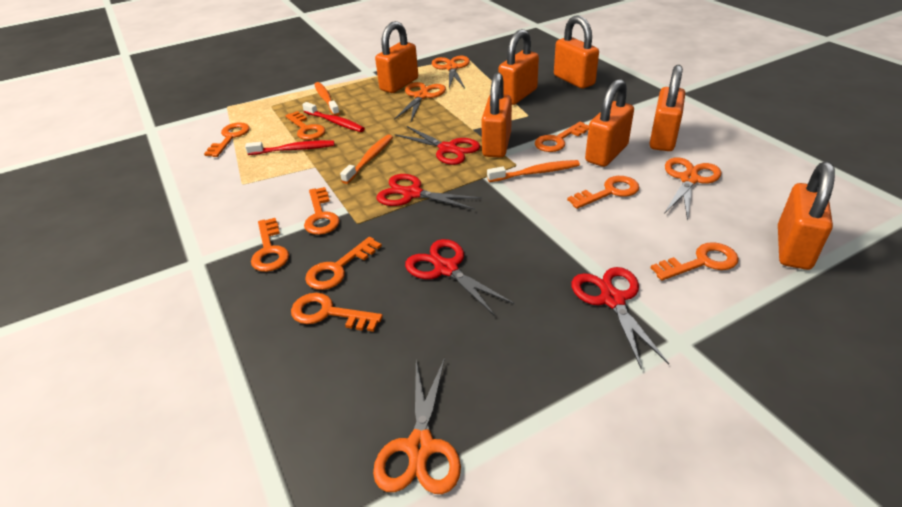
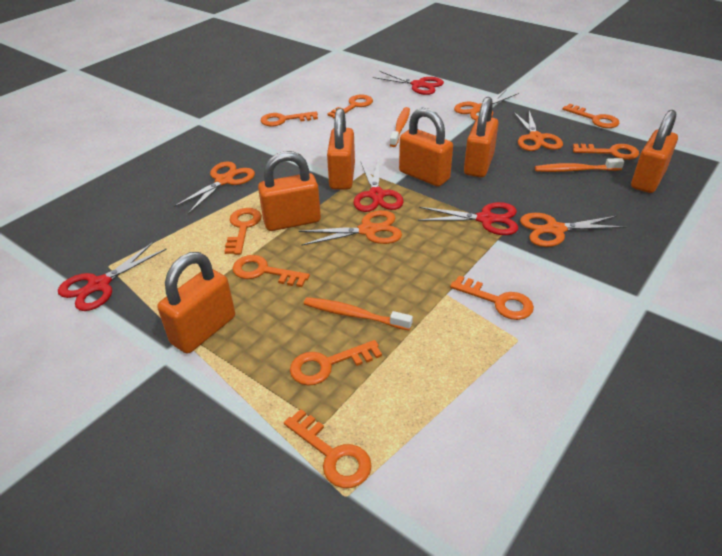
orange padlock: 7 -> 6
orange scissors: 4 -> 5
red toothbrush: 2 -> 0

